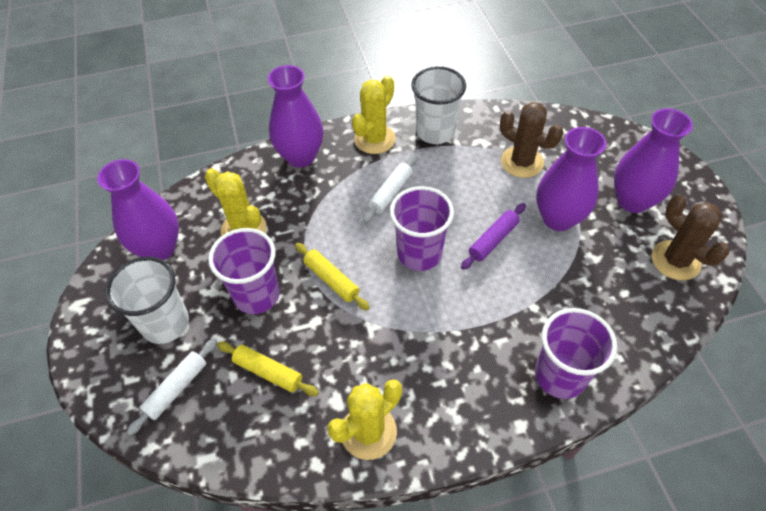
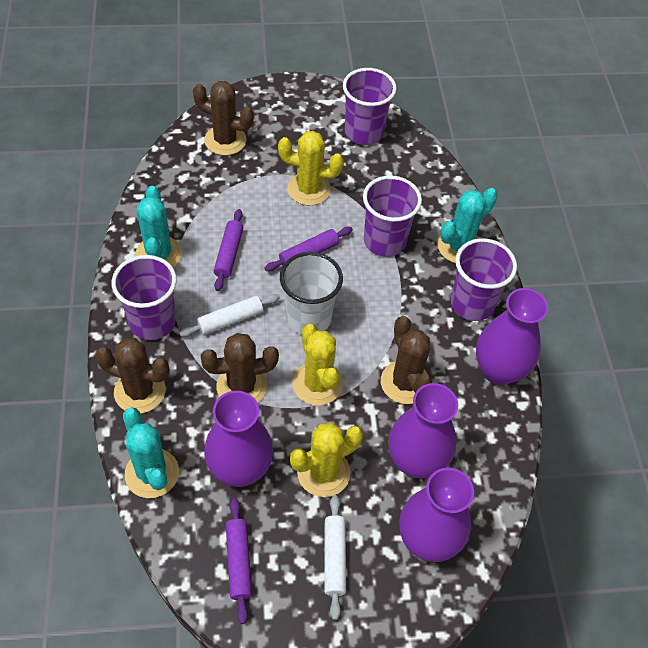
brown cactus: 2 -> 4
purple cup: 3 -> 4
purple rolling pin: 1 -> 3
turquoise cactus: 0 -> 3
white cup: 2 -> 1
yellow rolling pin: 2 -> 0

